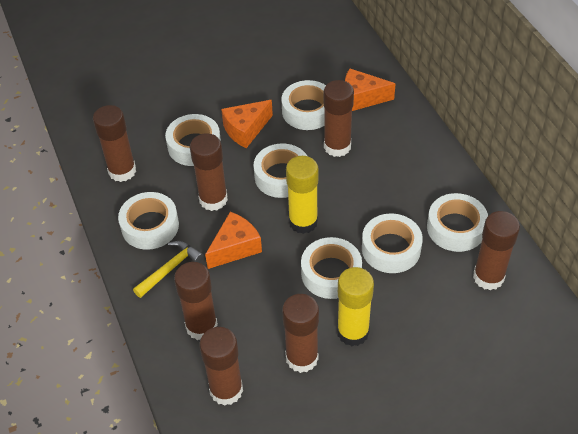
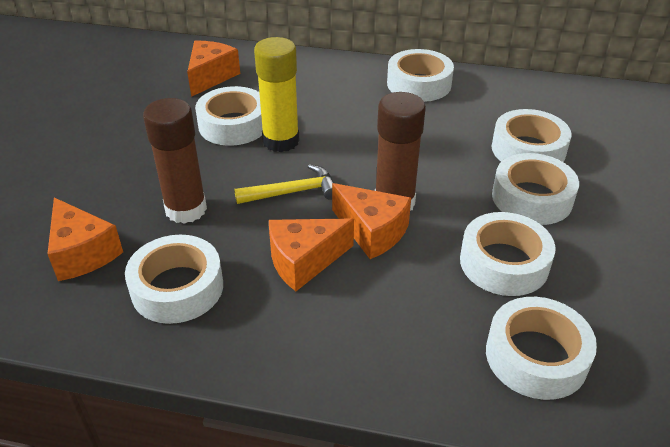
brown glue stick: 7 -> 2
orange cheese: 3 -> 4
yellow glue stick: 2 -> 1

